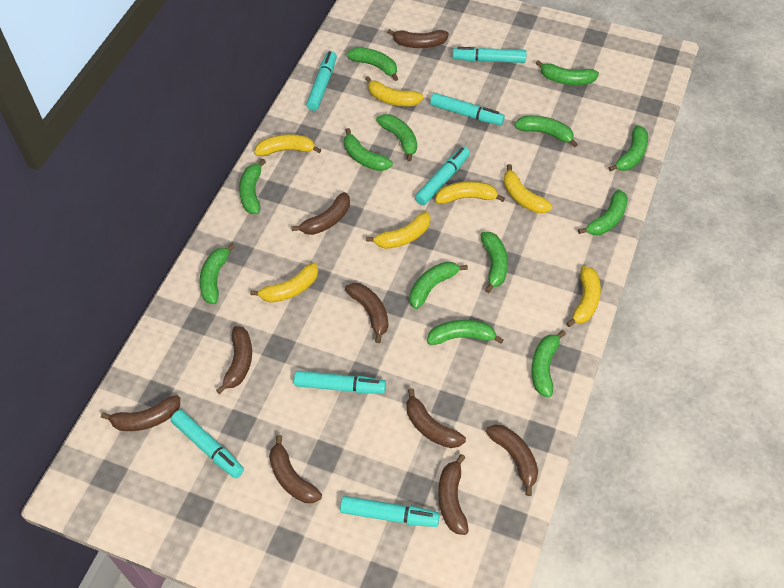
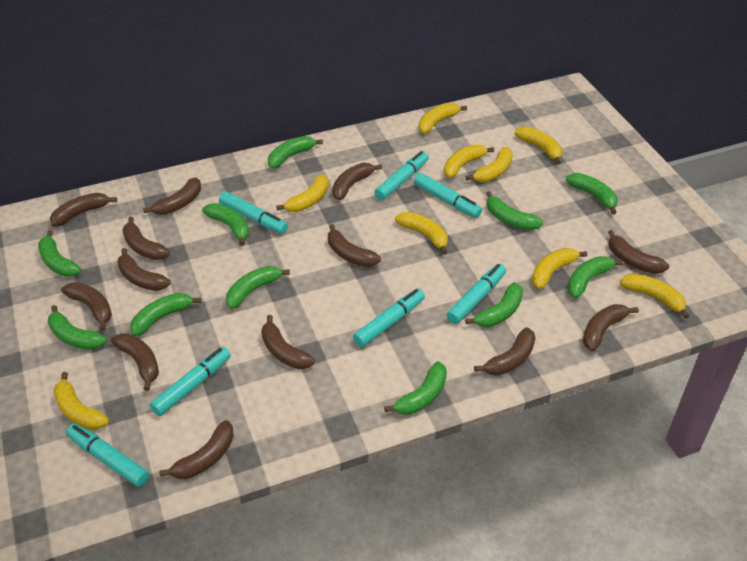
brown banana: 9 -> 13
green banana: 13 -> 11
yellow banana: 7 -> 9

